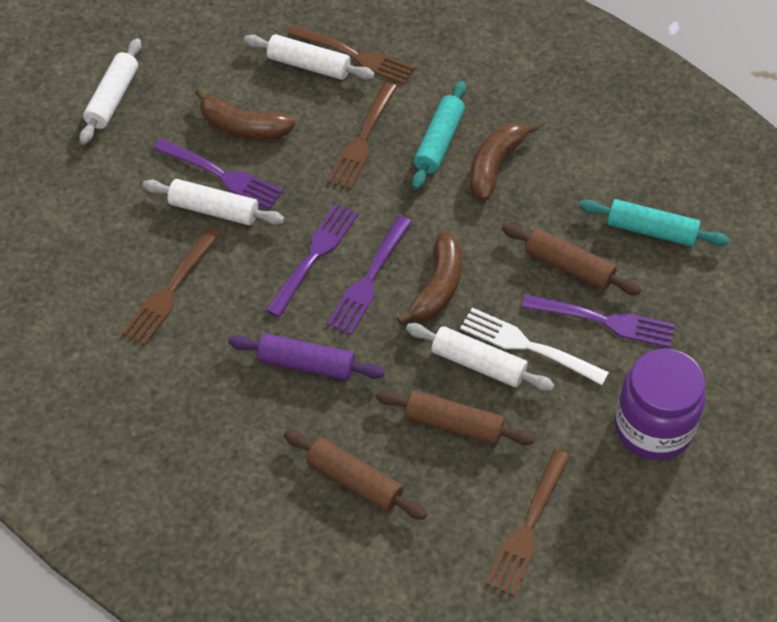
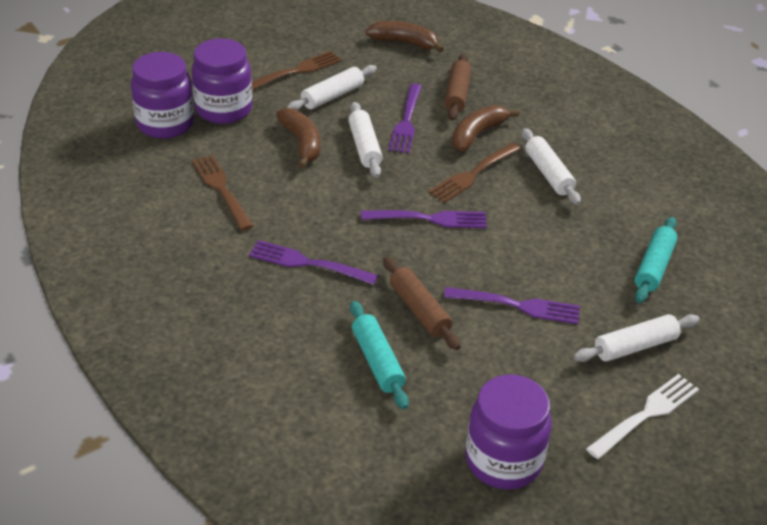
brown fork: 4 -> 3
brown rolling pin: 3 -> 2
purple jar: 1 -> 3
purple rolling pin: 1 -> 0

